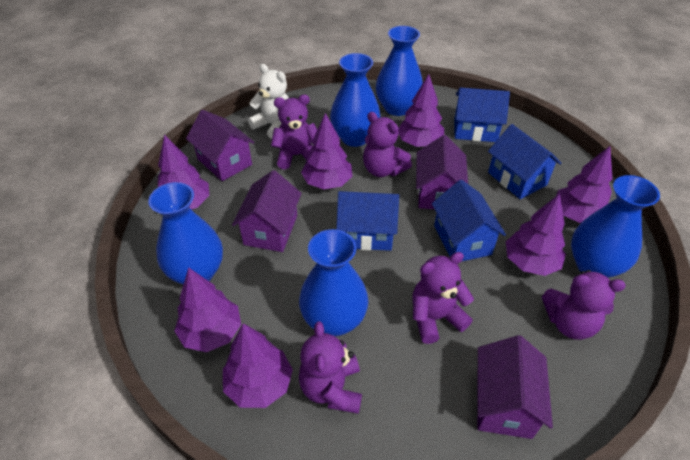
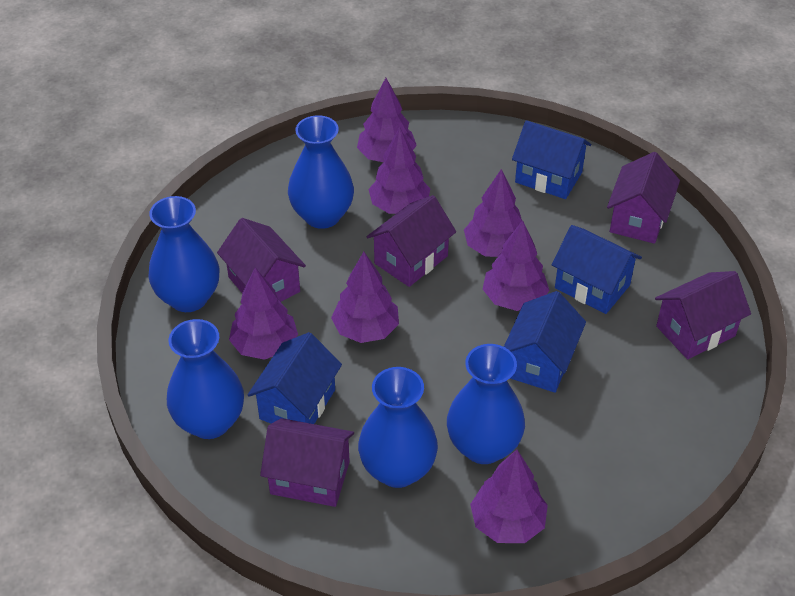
purple house: 4 -> 5
purple teddy bear: 5 -> 0
white teddy bear: 1 -> 0

